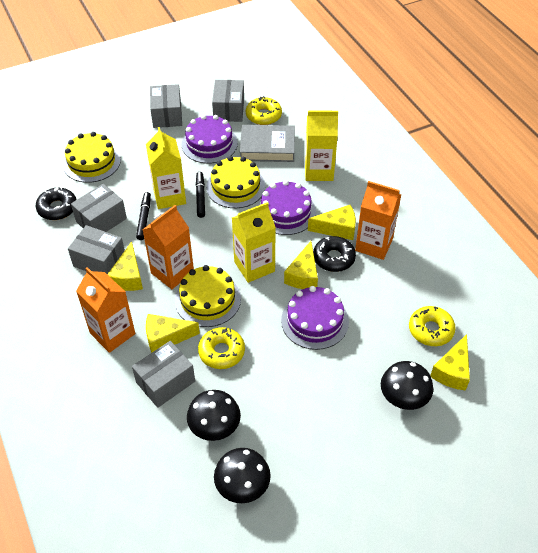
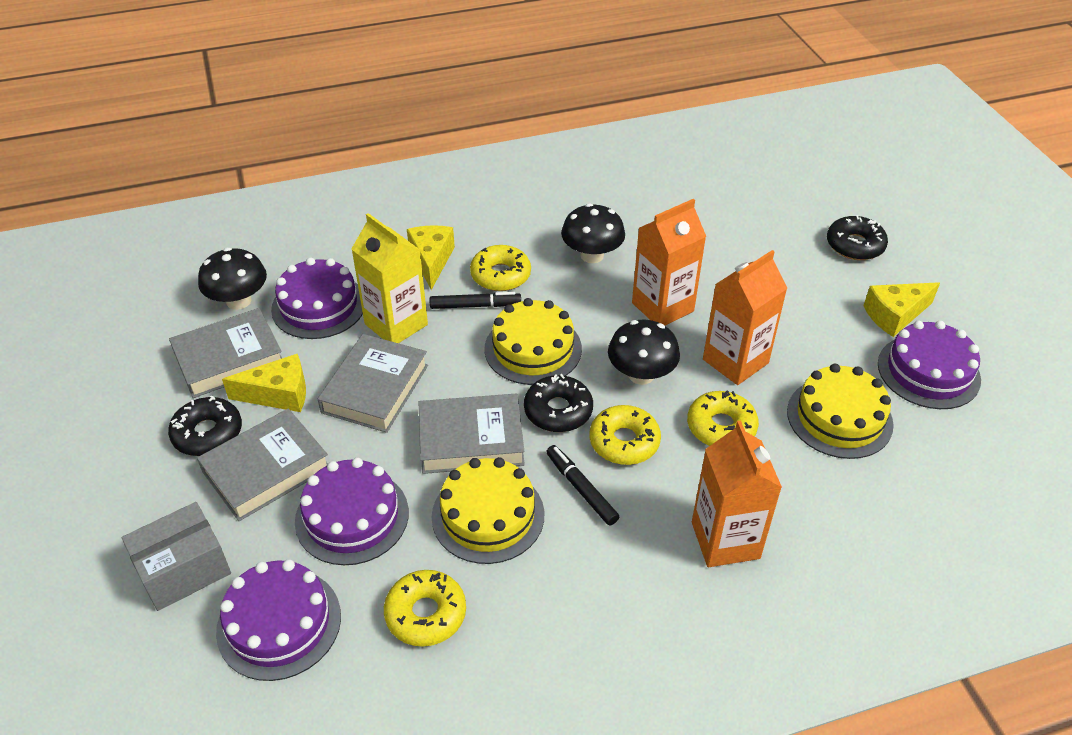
black donut: 2 -> 3
grey book: 1 -> 4
grey box: 5 -> 1
purple cake: 3 -> 4
yellow carton: 3 -> 1
yellow cheese: 5 -> 3
yellow donut: 3 -> 4

